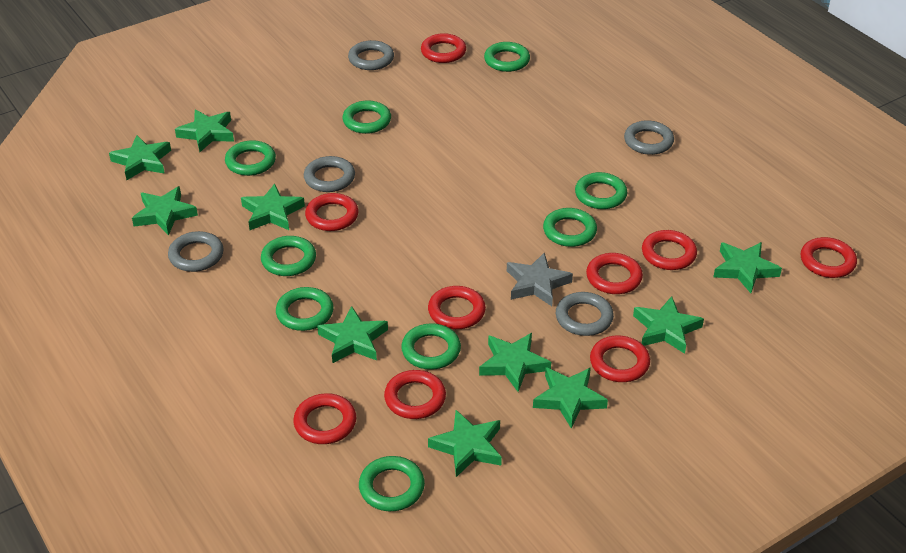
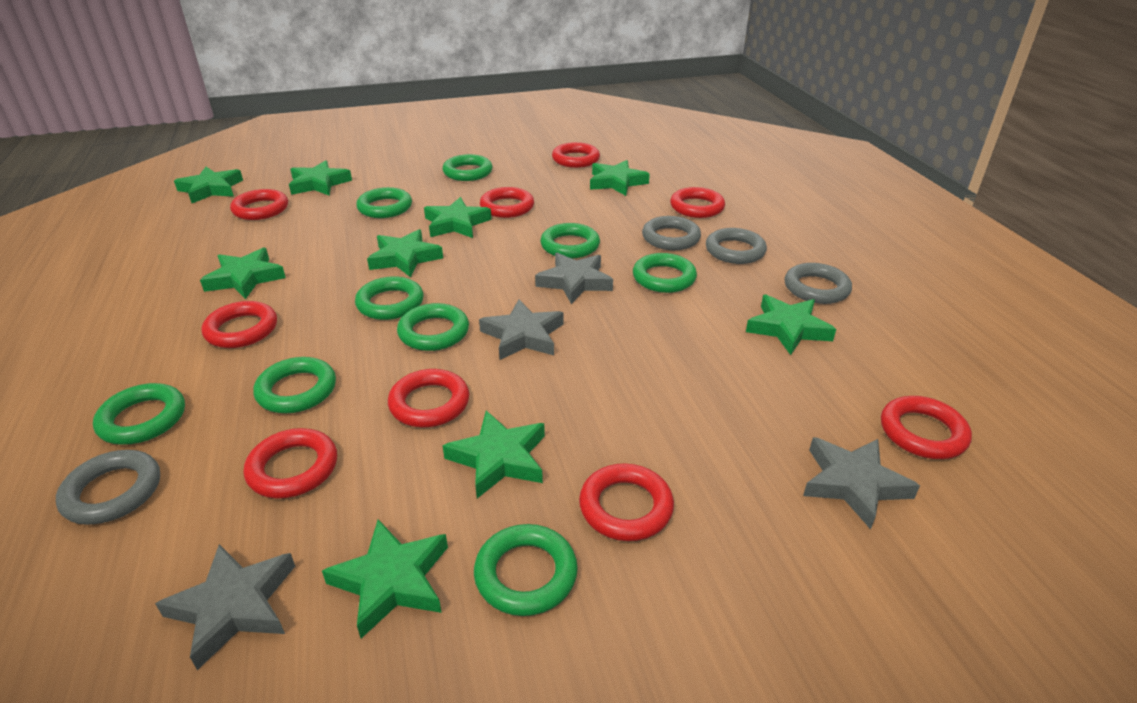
green star: 10 -> 9
grey ring: 5 -> 4
grey star: 1 -> 4

